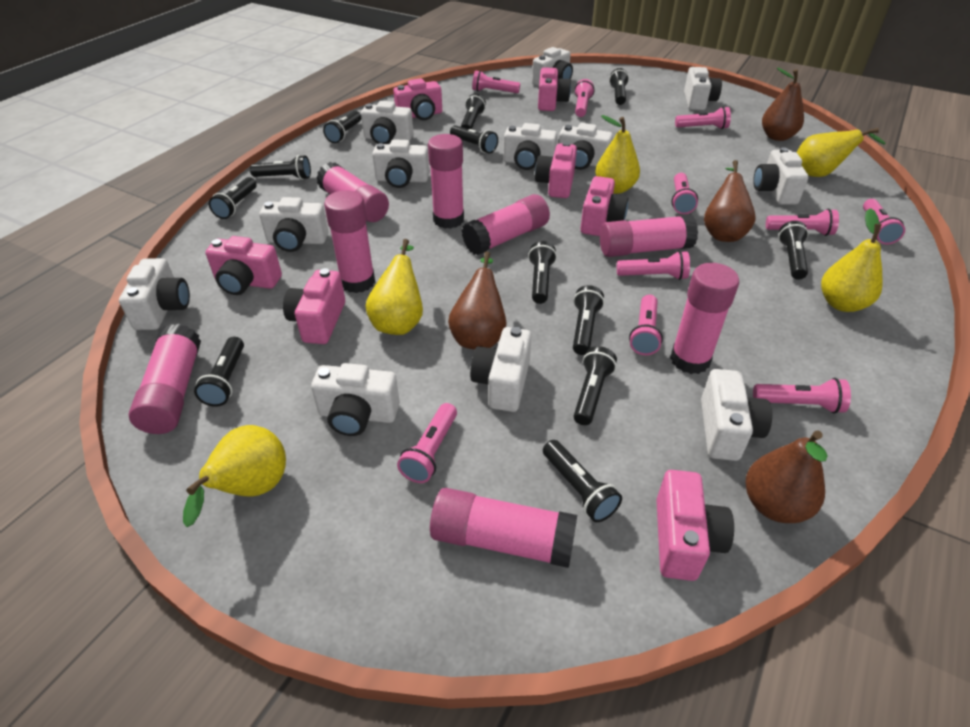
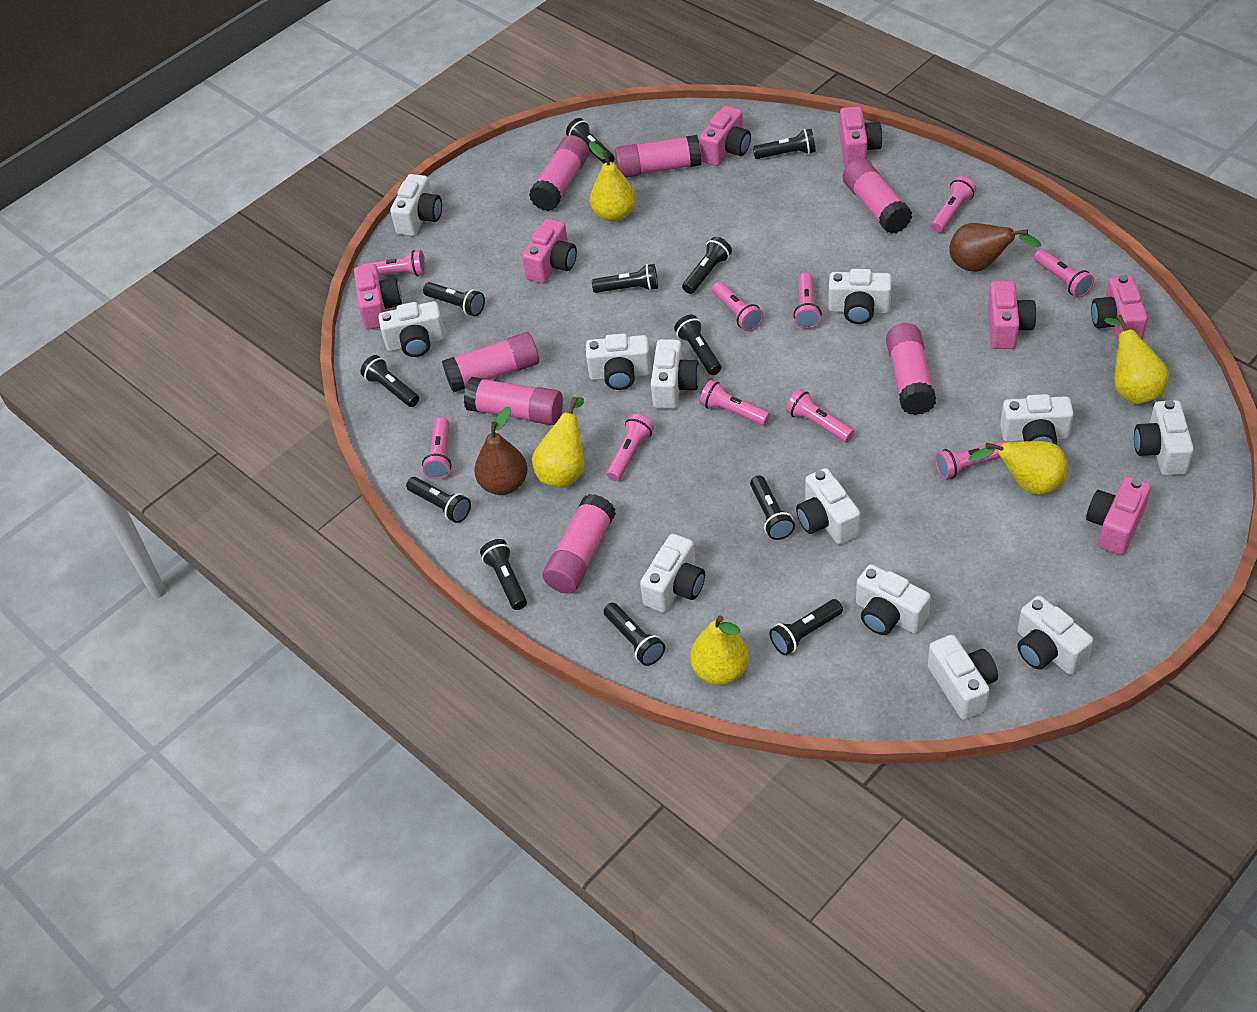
brown pear: 4 -> 2
pink glue stick: 8 -> 7

